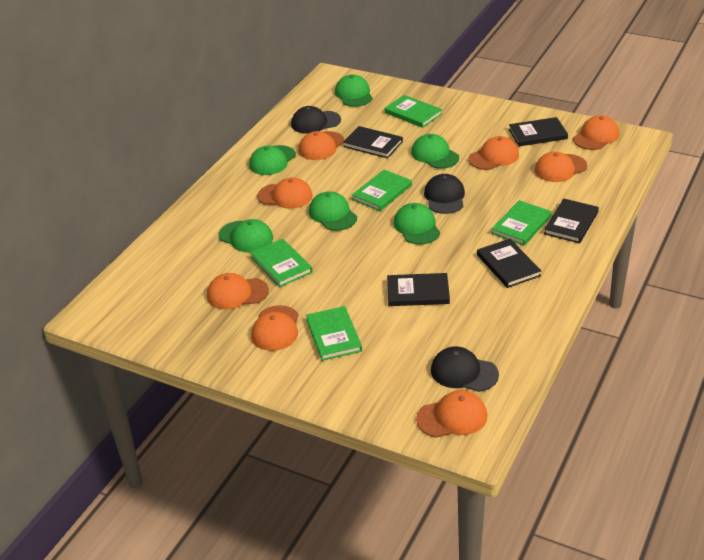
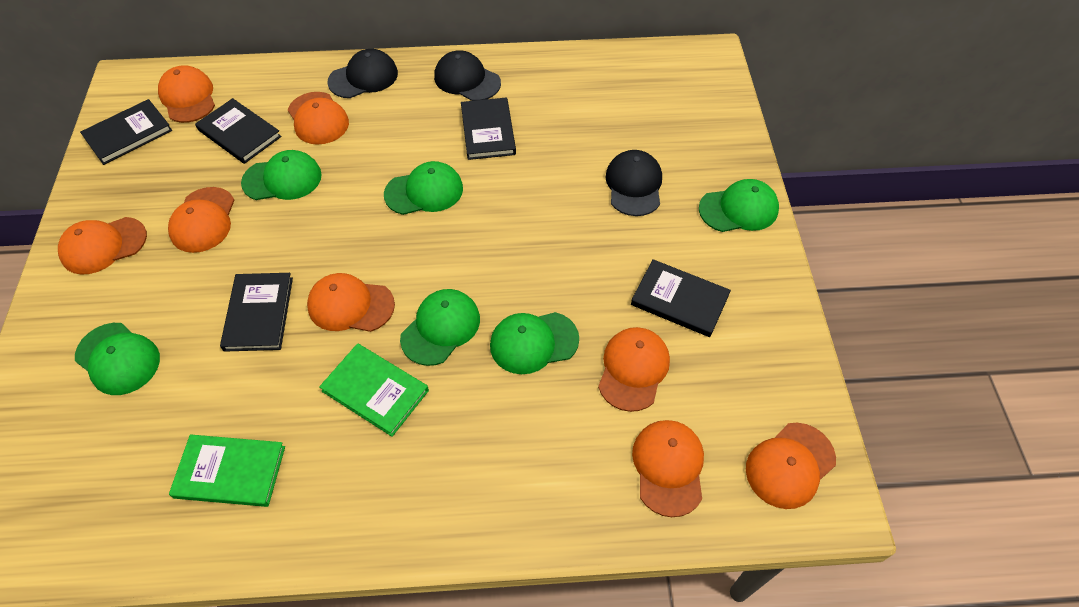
green book: 5 -> 2

